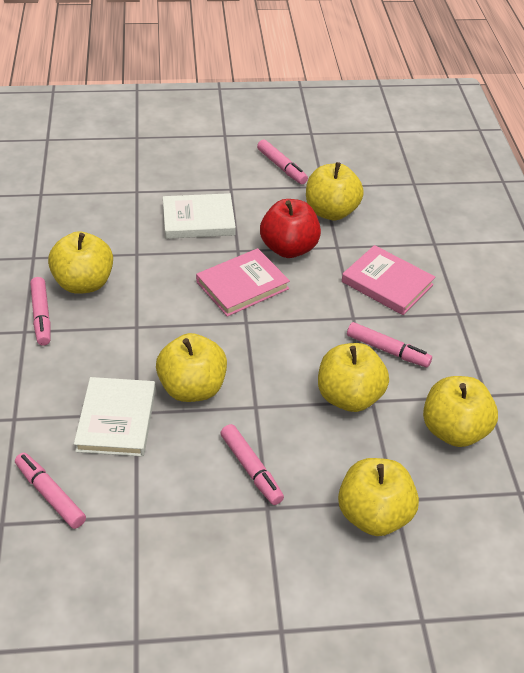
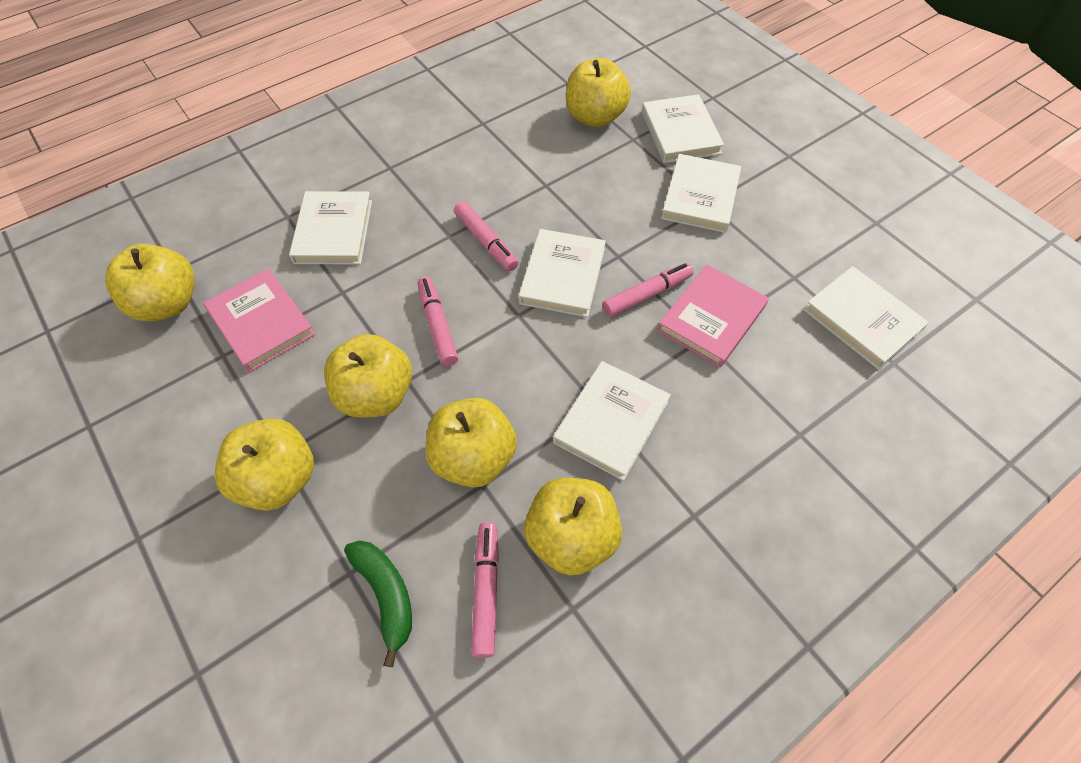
green banana: 0 -> 1
pink marker: 5 -> 4
red apple: 1 -> 0
white book: 2 -> 6

